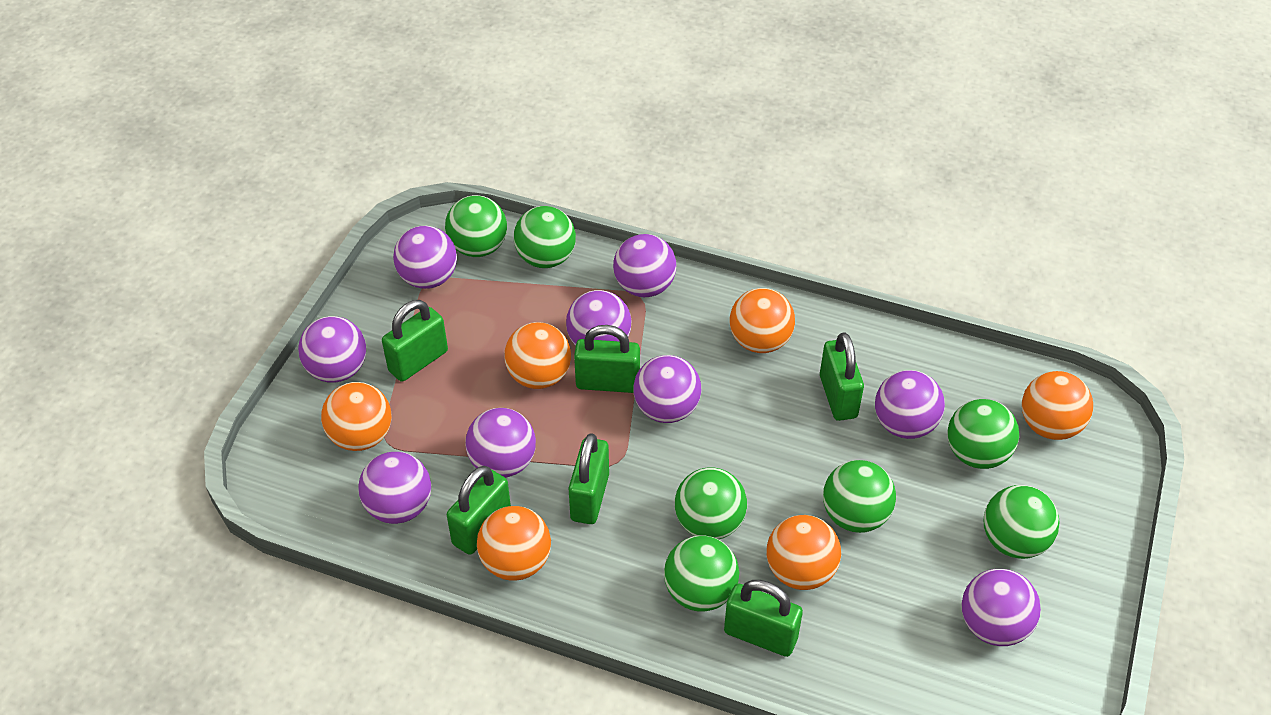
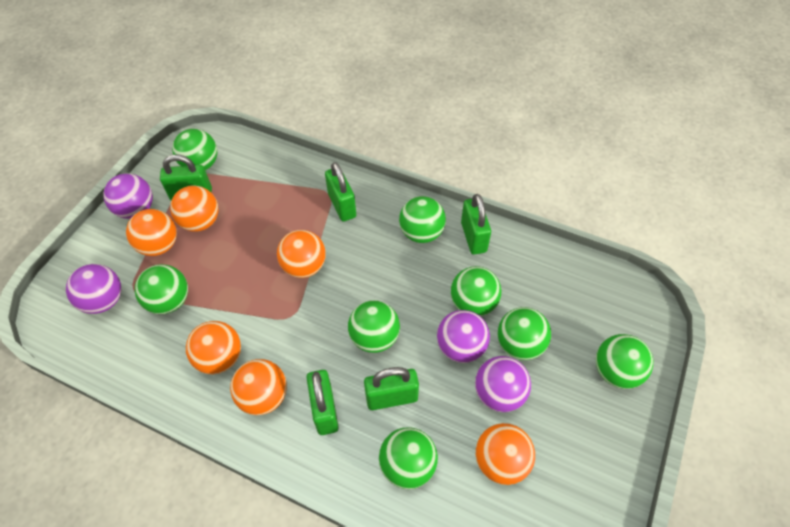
green ball: 7 -> 8
green padlock: 6 -> 5
purple ball: 9 -> 4

